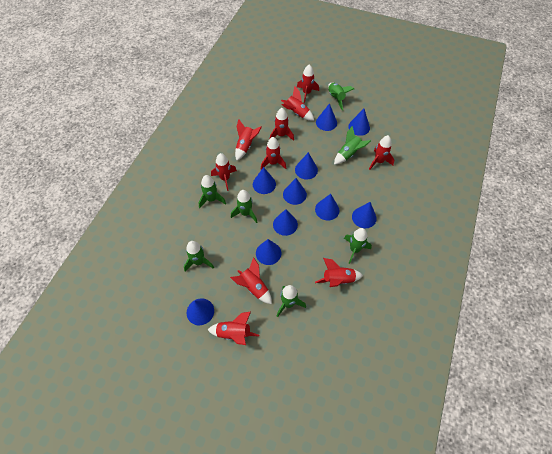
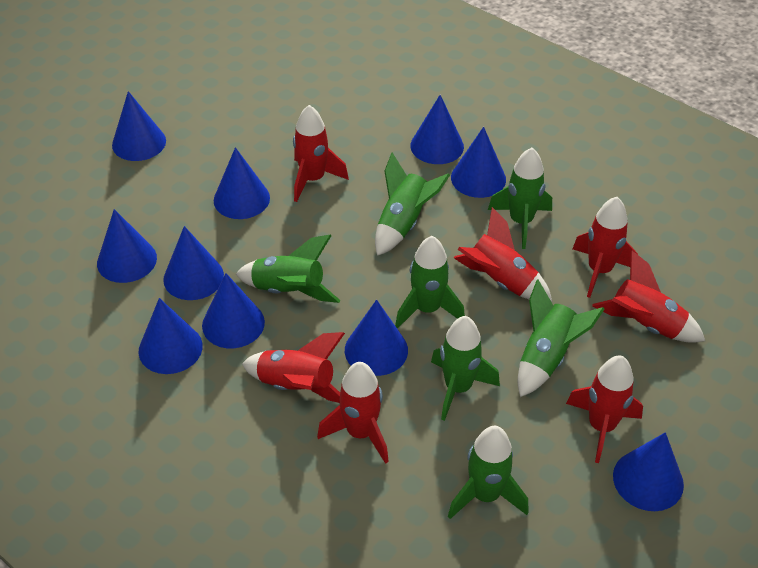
red rocket: 10 -> 7

